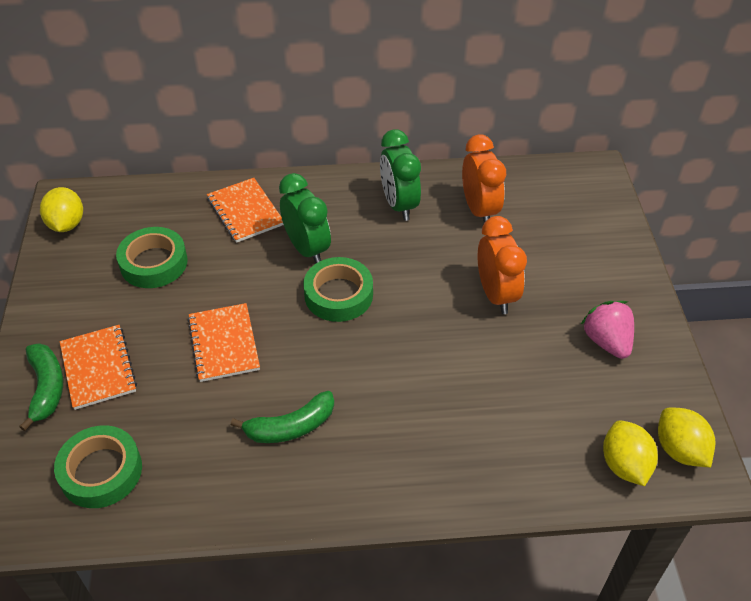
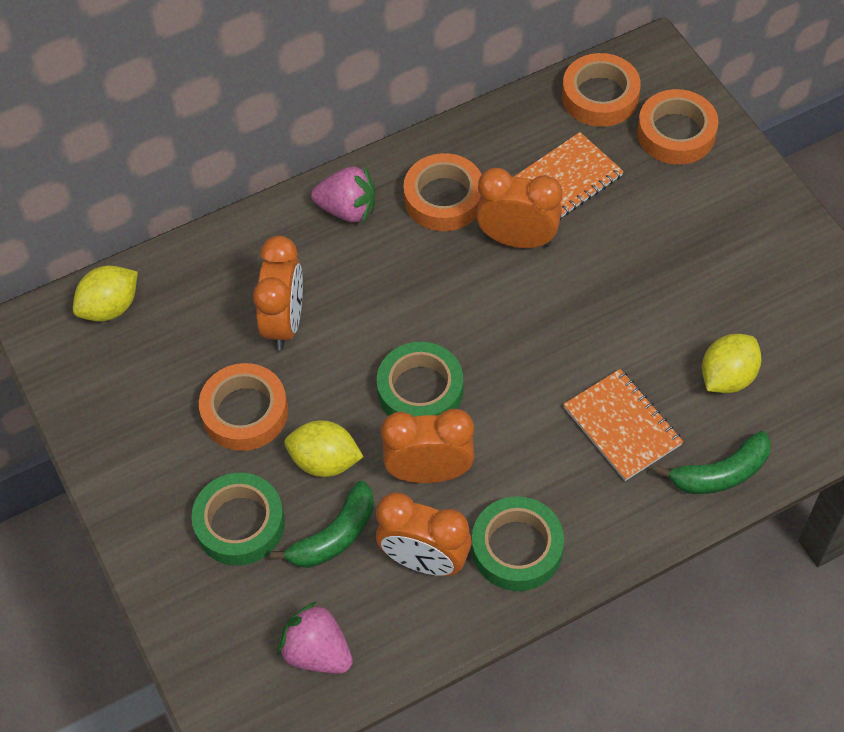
green clock: 2 -> 0
orange clock: 2 -> 4
orange notebook: 3 -> 2
orange tape: 0 -> 4
pink strawberry: 1 -> 2

